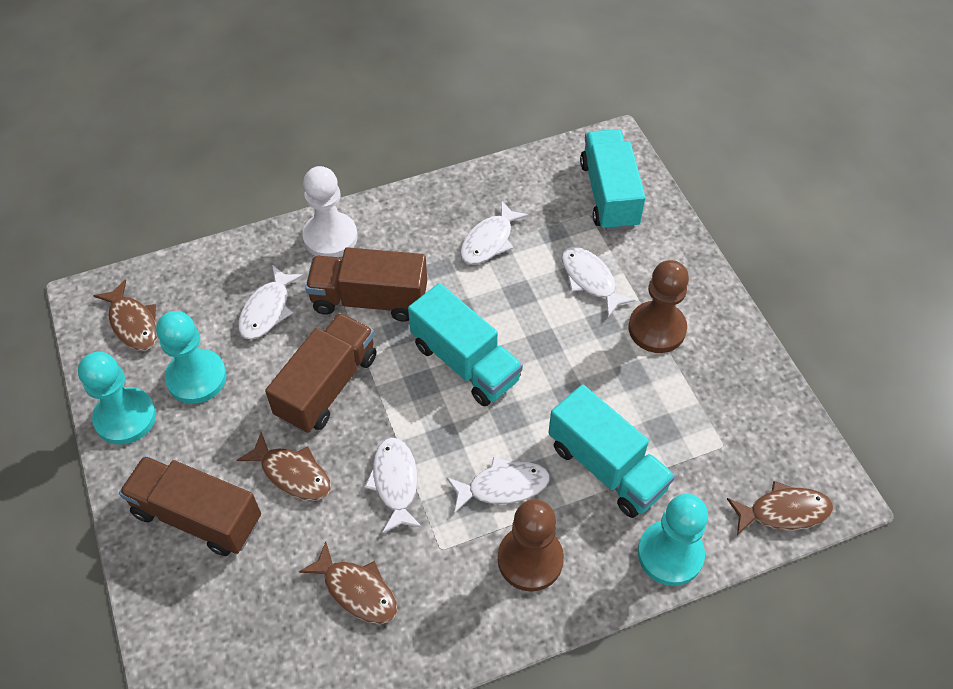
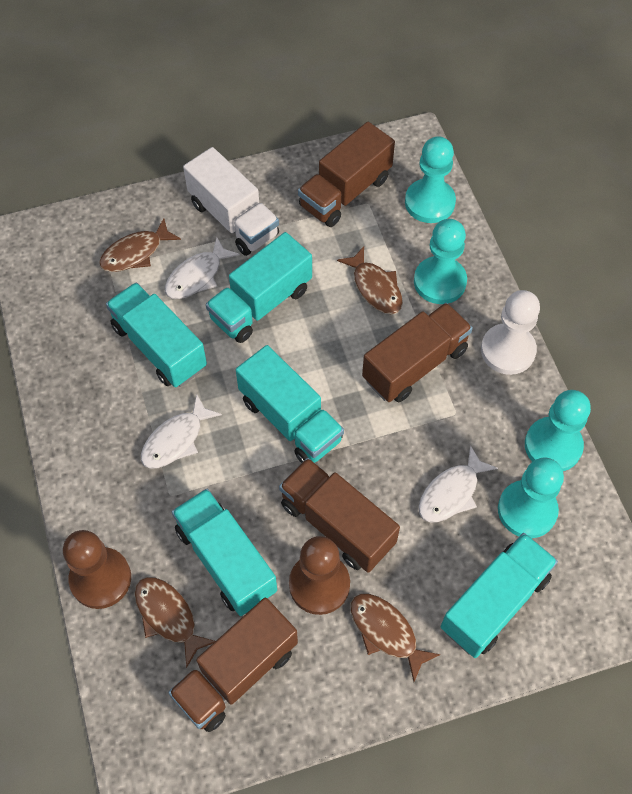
brown truck: 3 -> 4
turquoise pawn: 3 -> 4
turquoise truck: 3 -> 5
white fish: 5 -> 3
white truck: 0 -> 1

